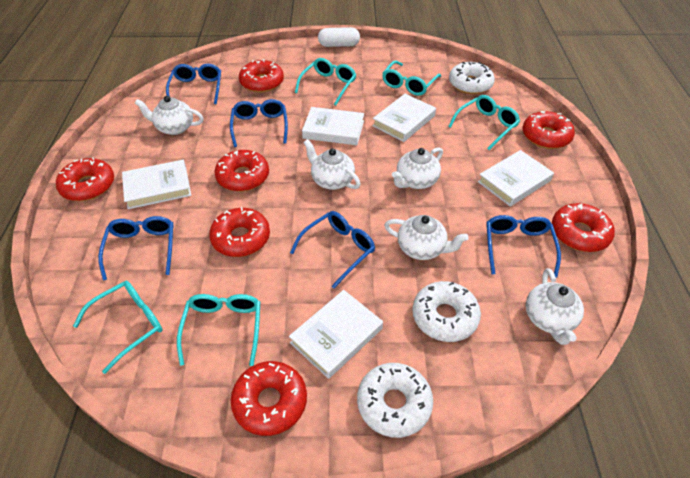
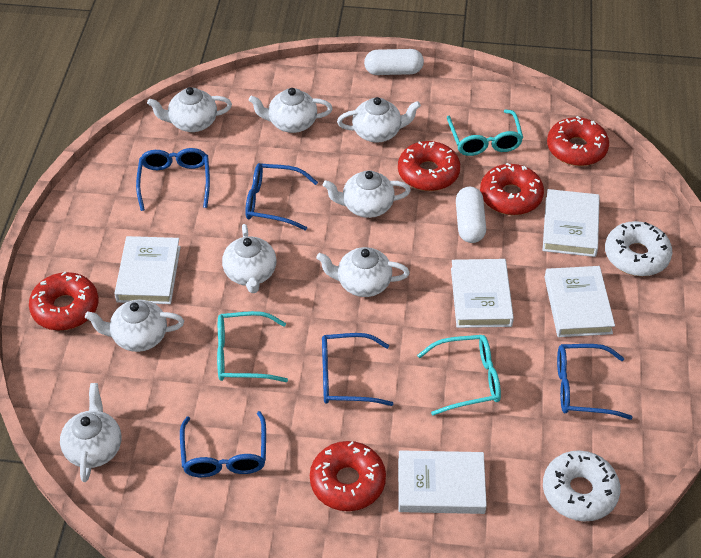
red donut: 7 -> 5
turquoise glasses: 5 -> 3
white capsule: 1 -> 2
white donut: 3 -> 2
white teapot: 5 -> 8

